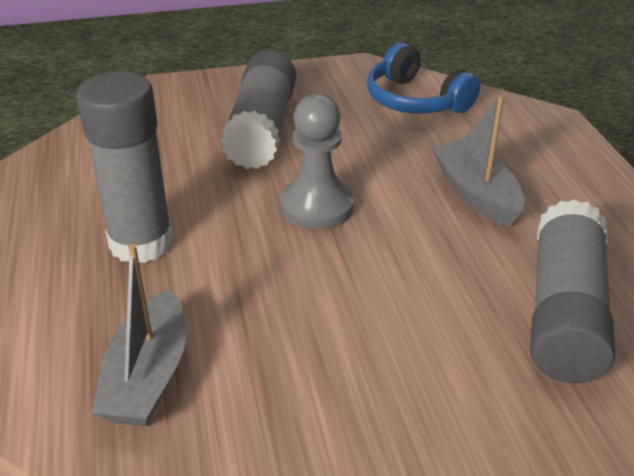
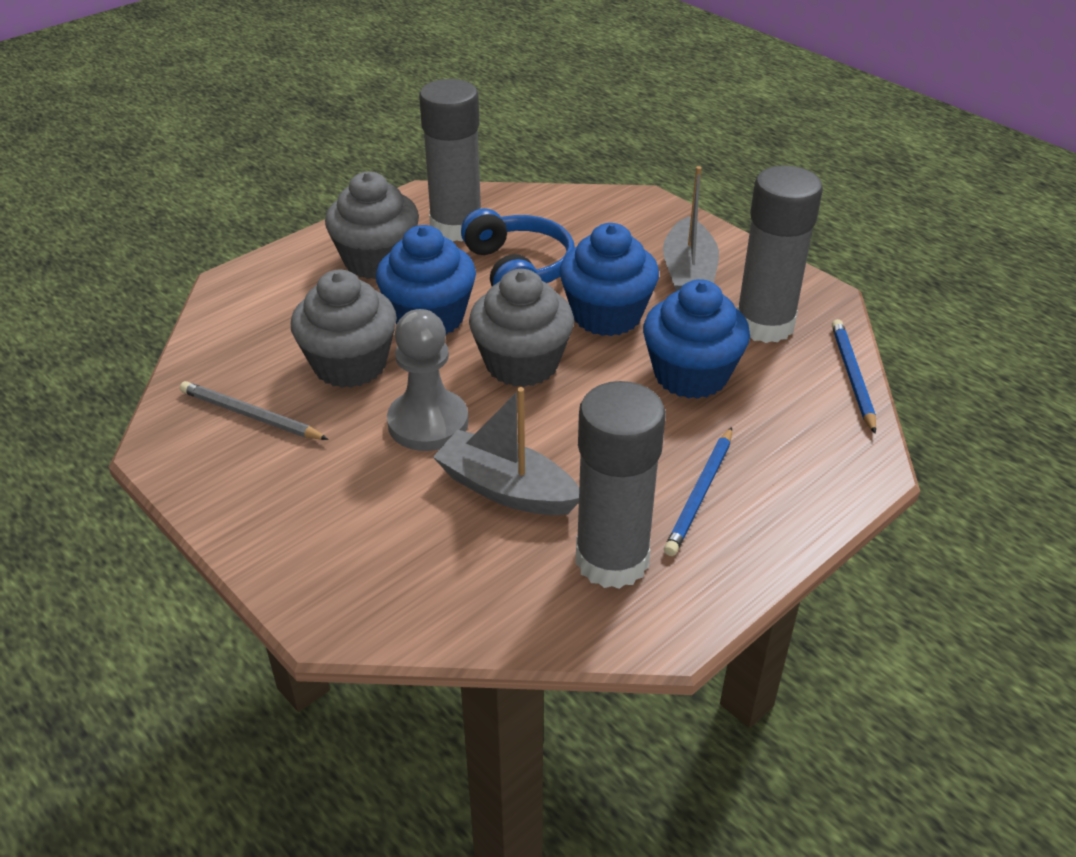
blue cupcake: 0 -> 3
blue pencil: 0 -> 2
grey cupcake: 0 -> 3
grey pencil: 0 -> 1

